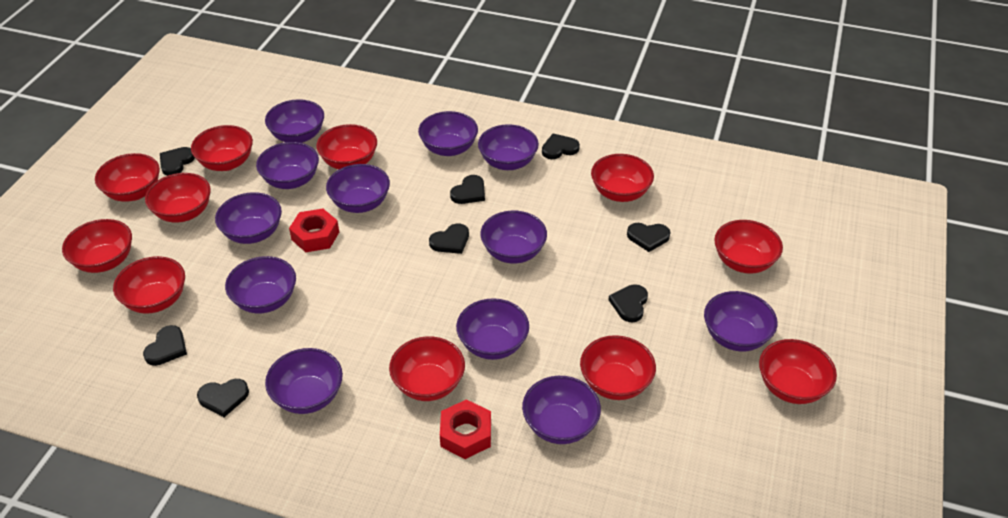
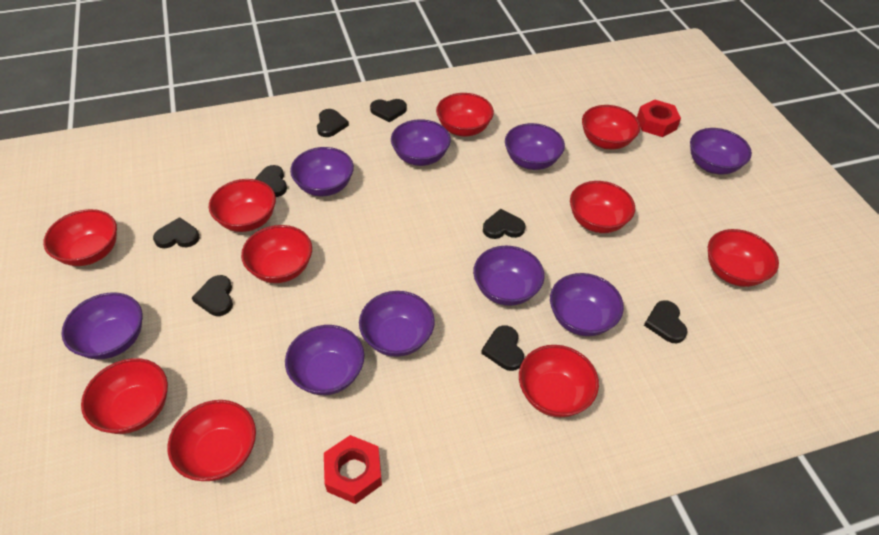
purple bowl: 12 -> 9
red bowl: 11 -> 10

